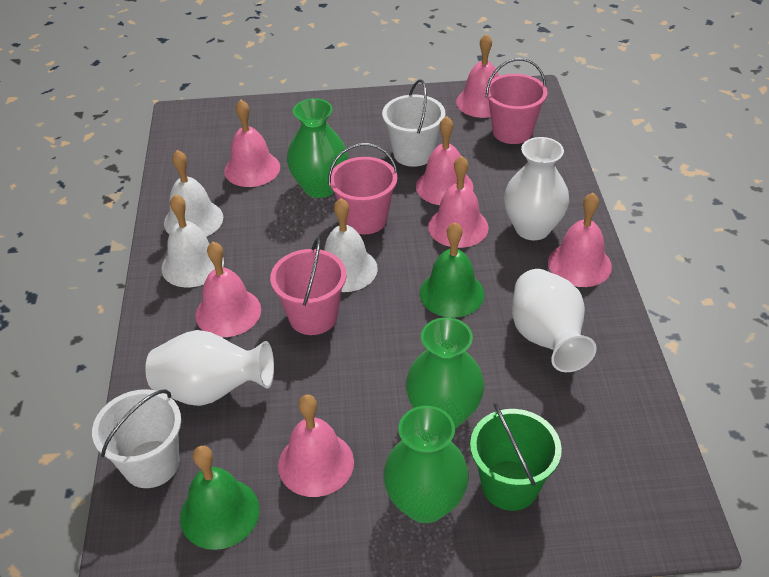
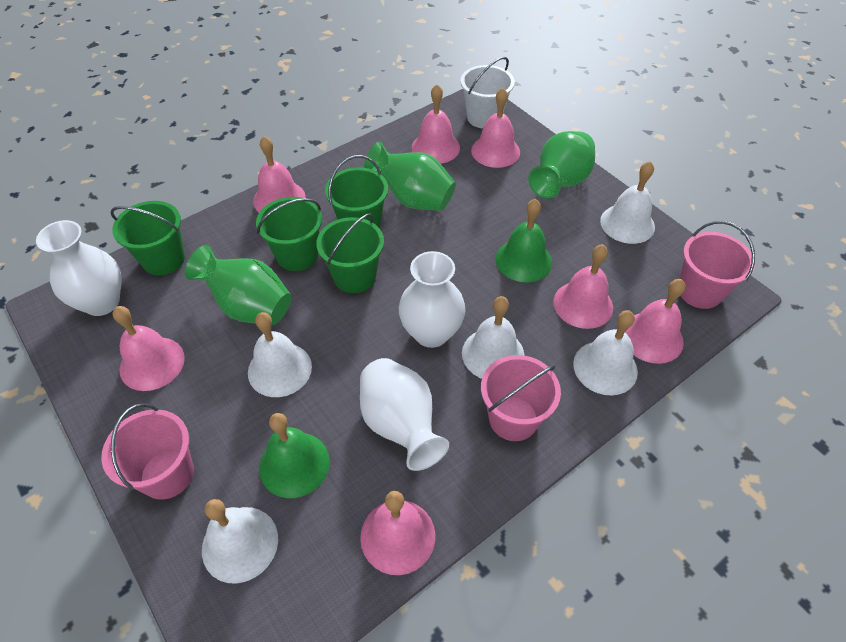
green bucket: 1 -> 4
white bell: 3 -> 5
white bucket: 2 -> 1

